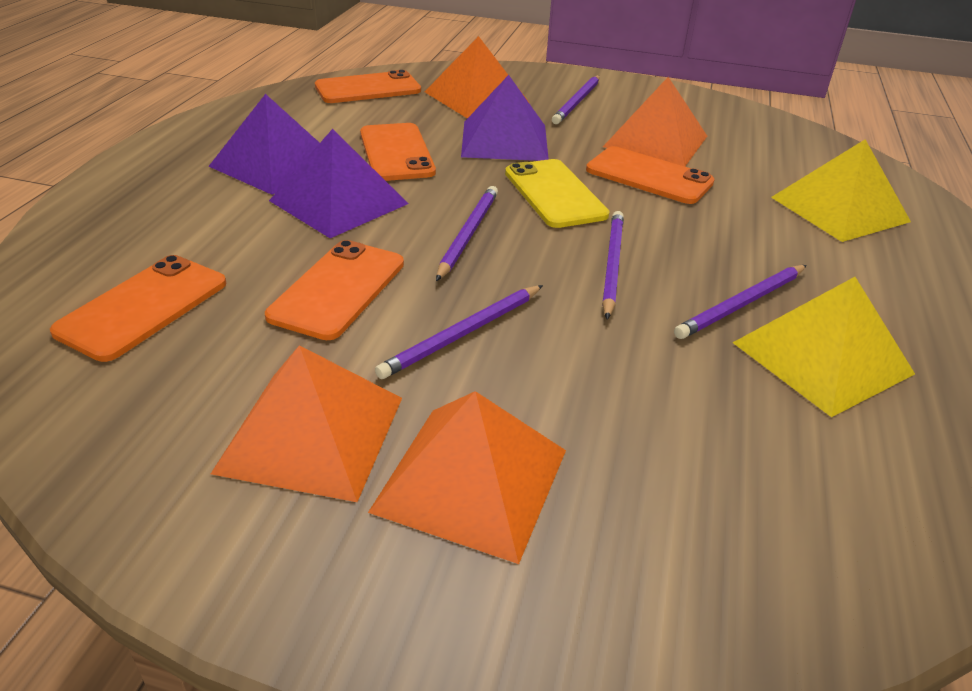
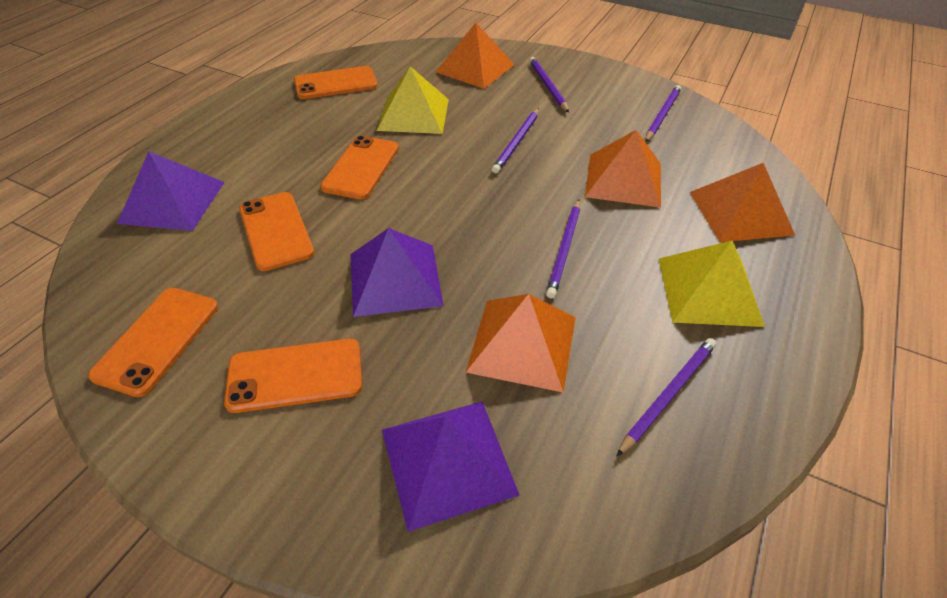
yellow phone: 1 -> 0

